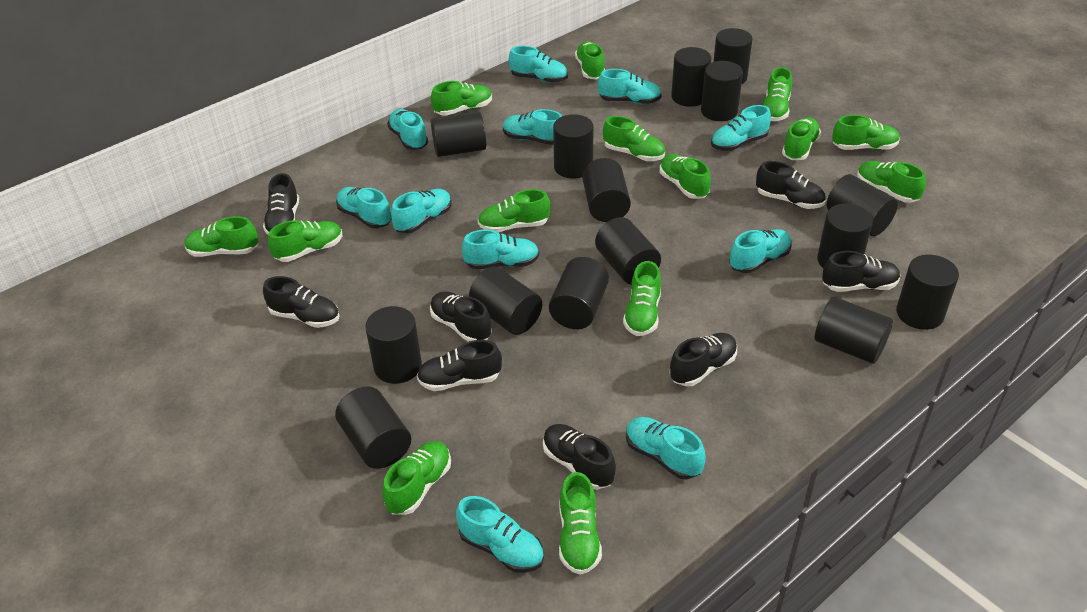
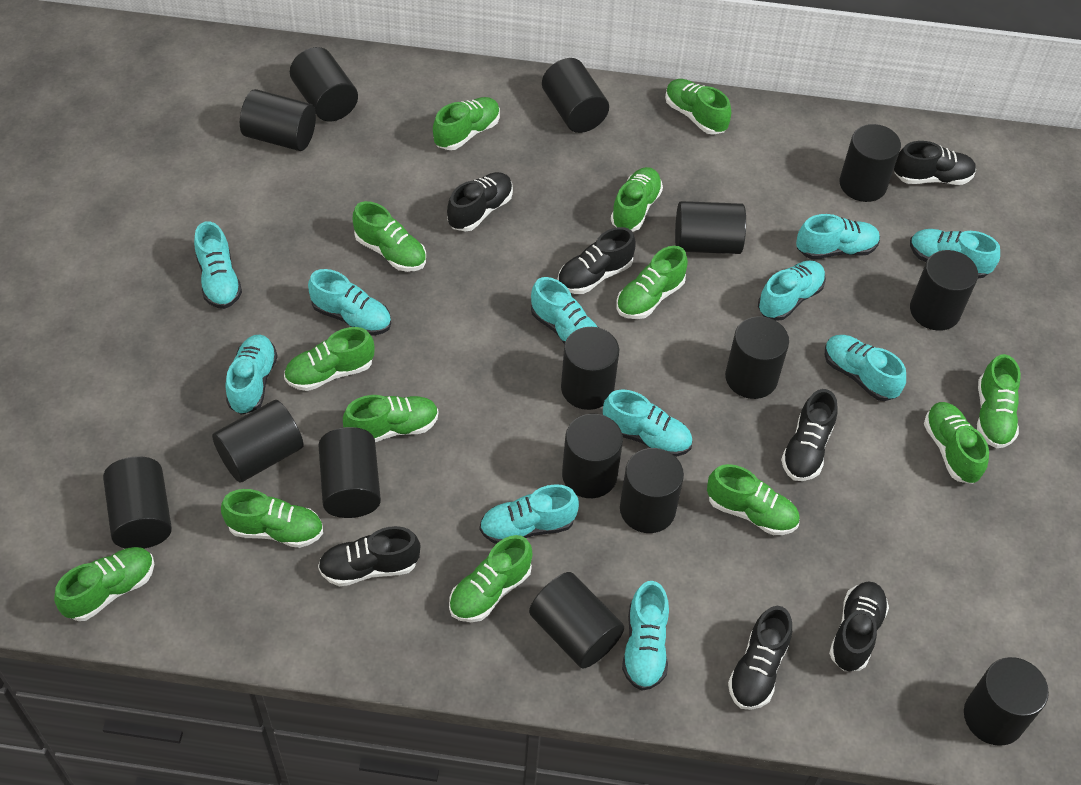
black shoe: 8 -> 7
green shoe: 14 -> 13

